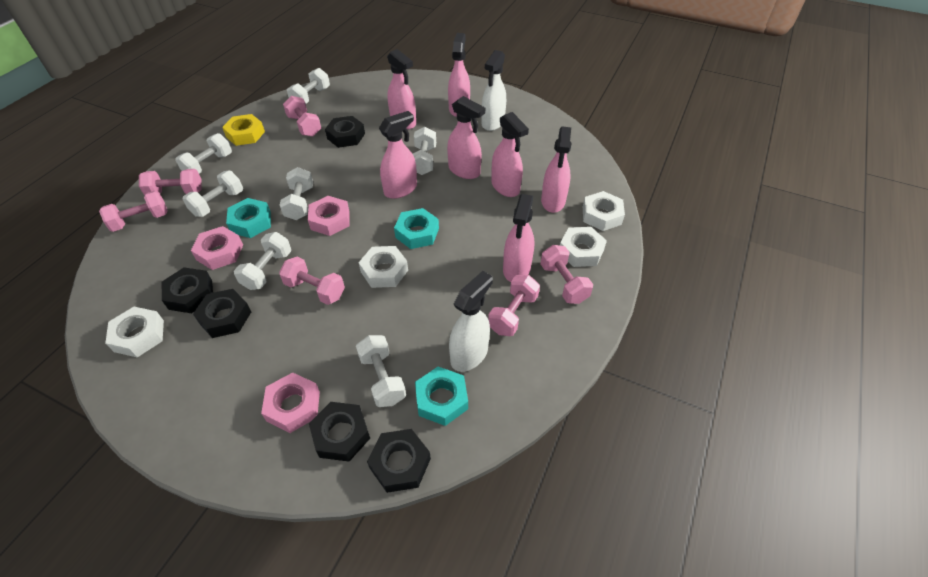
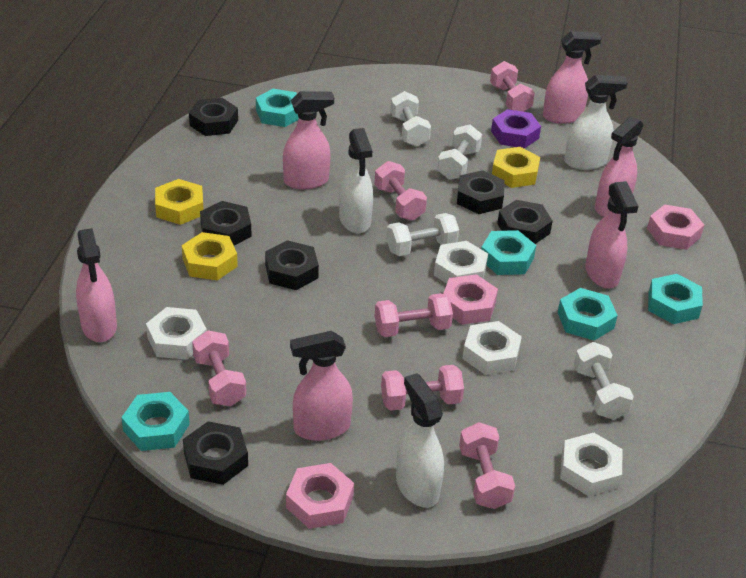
black nut: 5 -> 6
pink spray bottle: 7 -> 6
purple nut: 0 -> 1
turquoise nut: 3 -> 5
white dumbbell: 7 -> 4
white spray bottle: 2 -> 3
yellow nut: 1 -> 3

